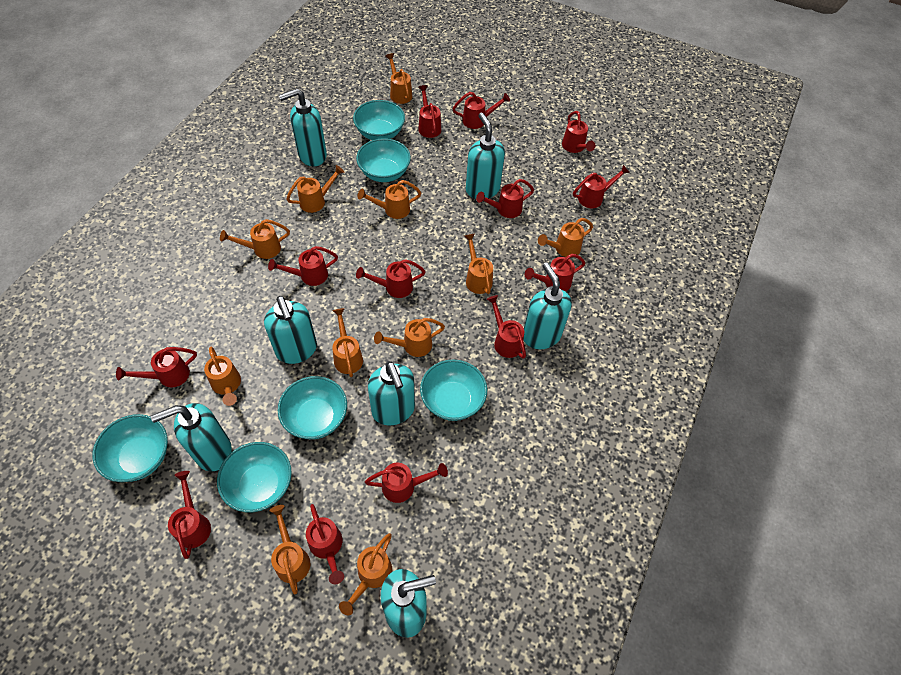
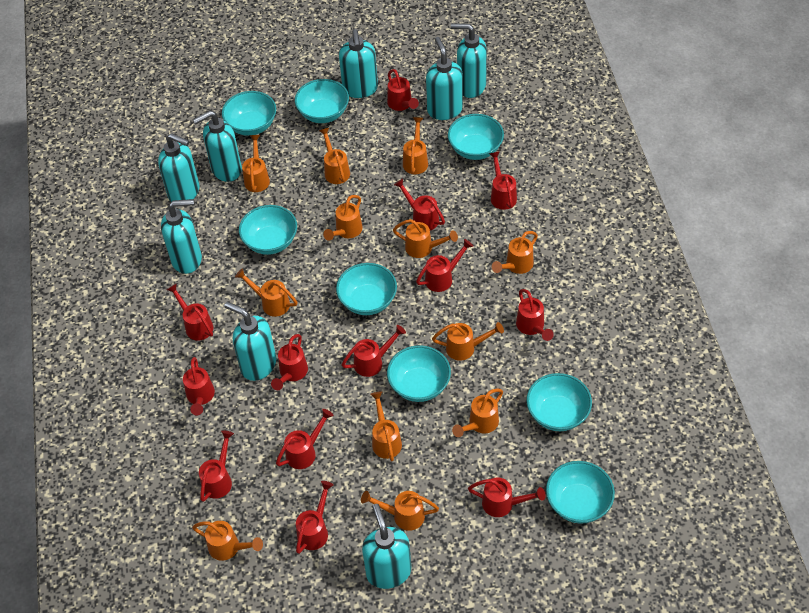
orange watering can: 11 -> 12
turquoise bowl: 6 -> 8
turquoise soap dispenser: 7 -> 8

